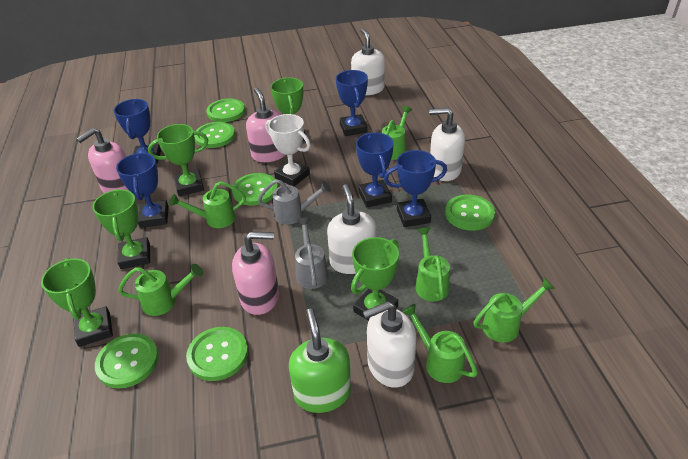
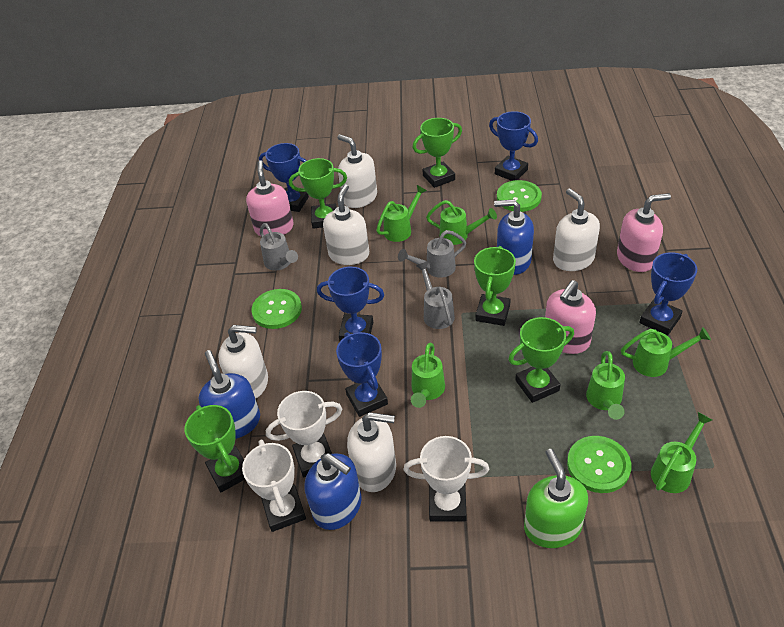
blue soap dispenser: 0 -> 3
green button: 6 -> 3
grey watering can: 2 -> 3
white soap dispenser: 4 -> 5
white trophy: 1 -> 3

